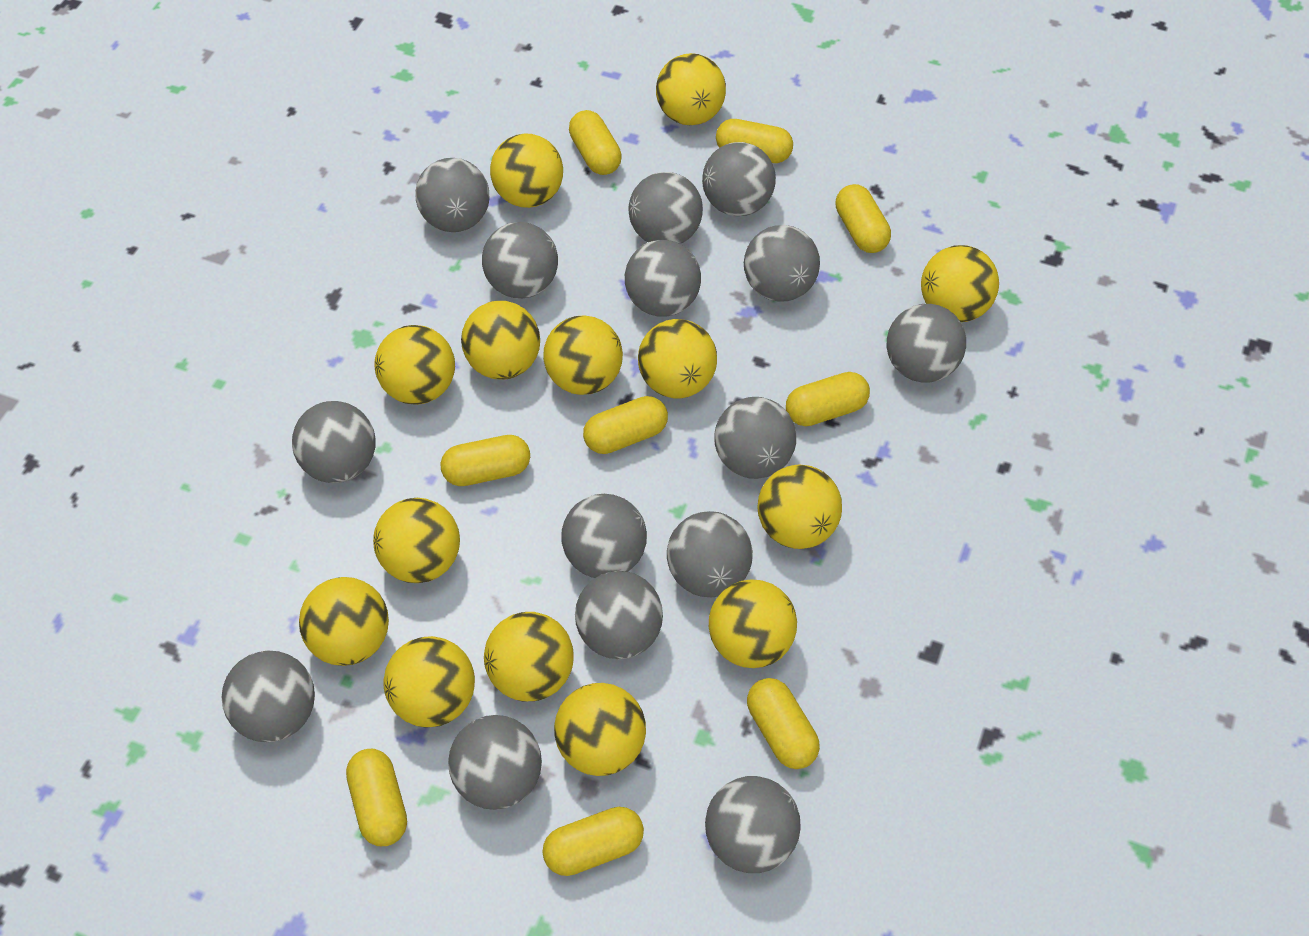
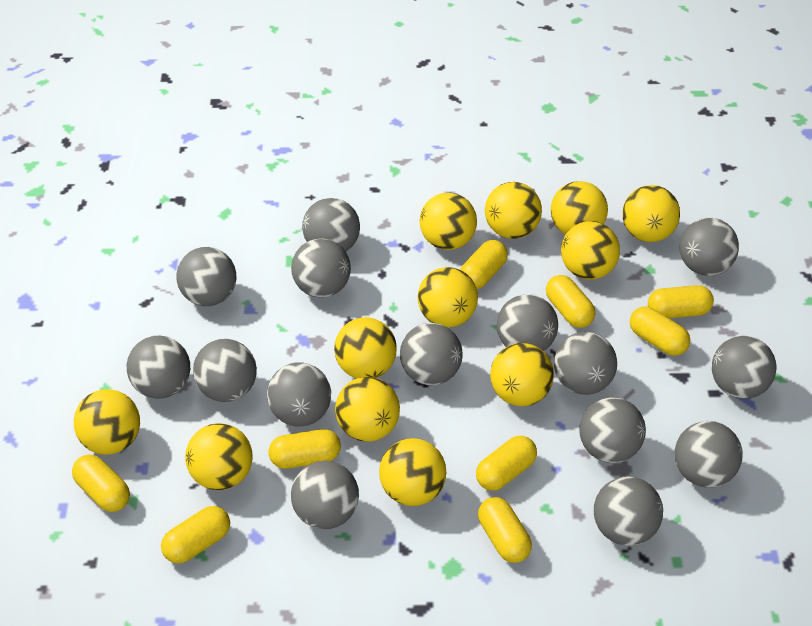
yellow ball: 14 -> 12

